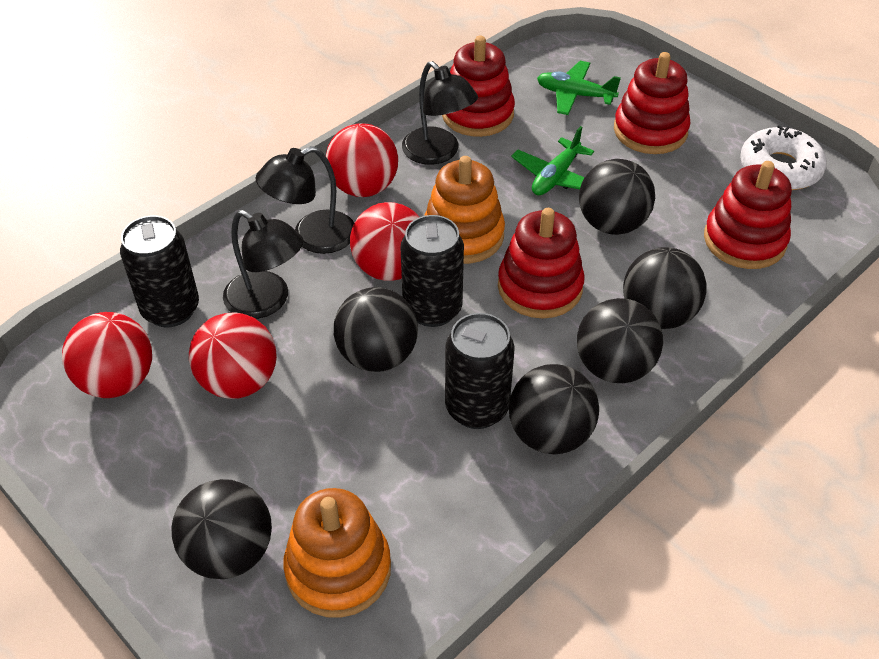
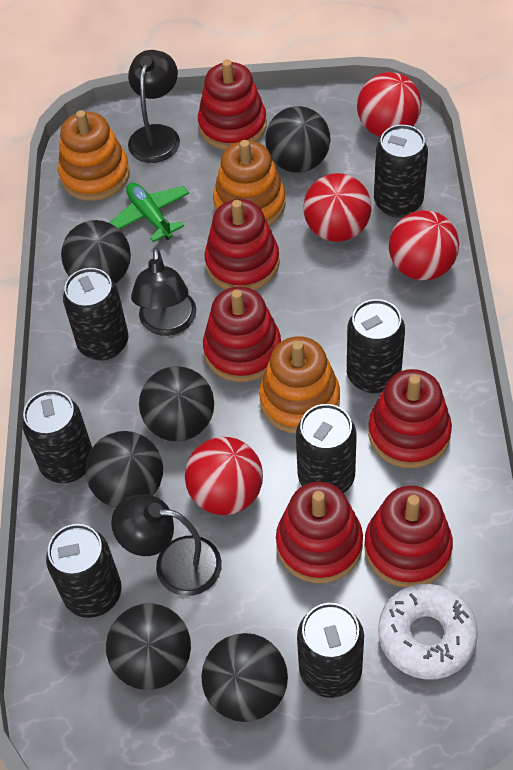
black can: 3 -> 7
green plane: 2 -> 1
orange stacking toy: 2 -> 3
red stacking toy: 4 -> 6

